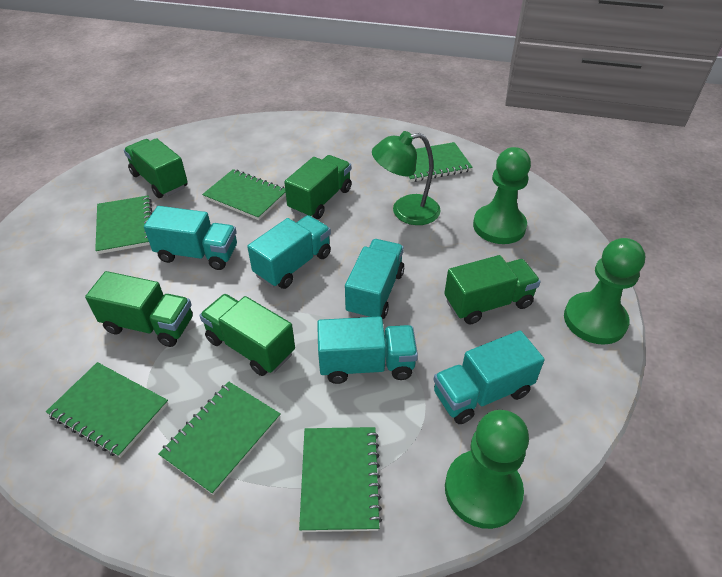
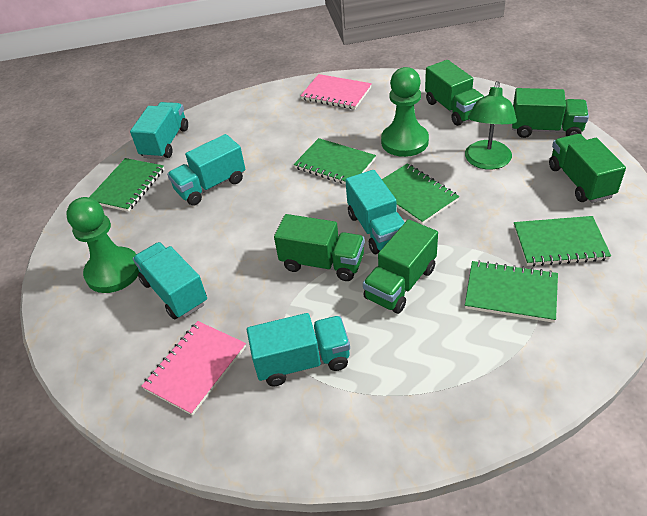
green notebook: 6 -> 5
green pawn: 3 -> 2
pink notebook: 0 -> 2

